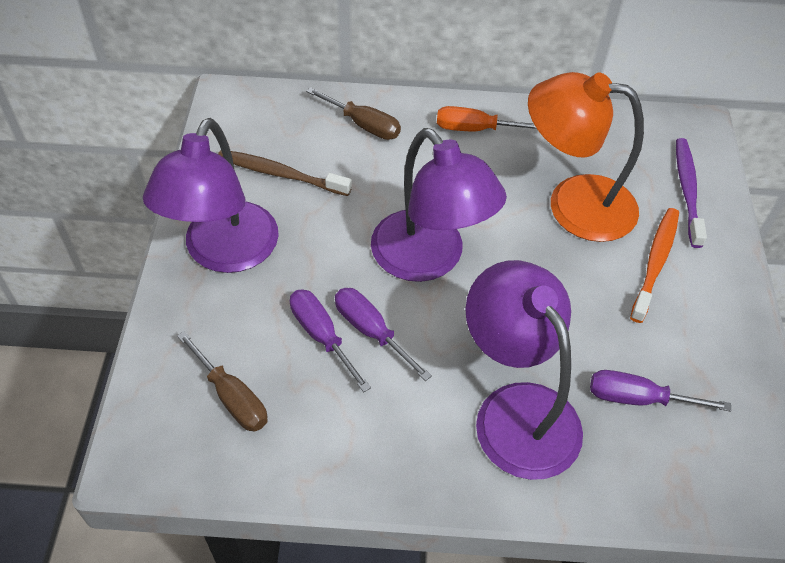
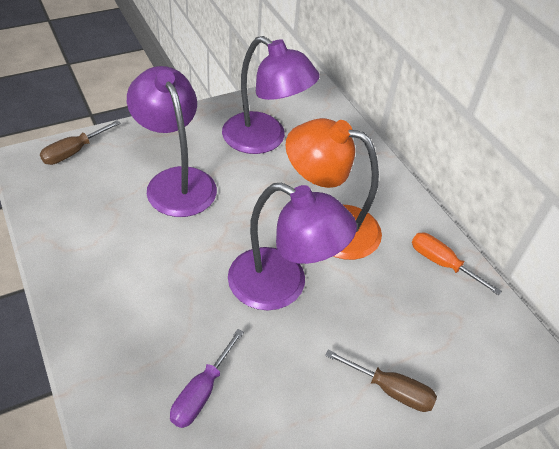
brown toothbrush: 1 -> 0
orange toothbrush: 1 -> 0
purple screwdriver: 3 -> 1
purple toothbrush: 1 -> 0

